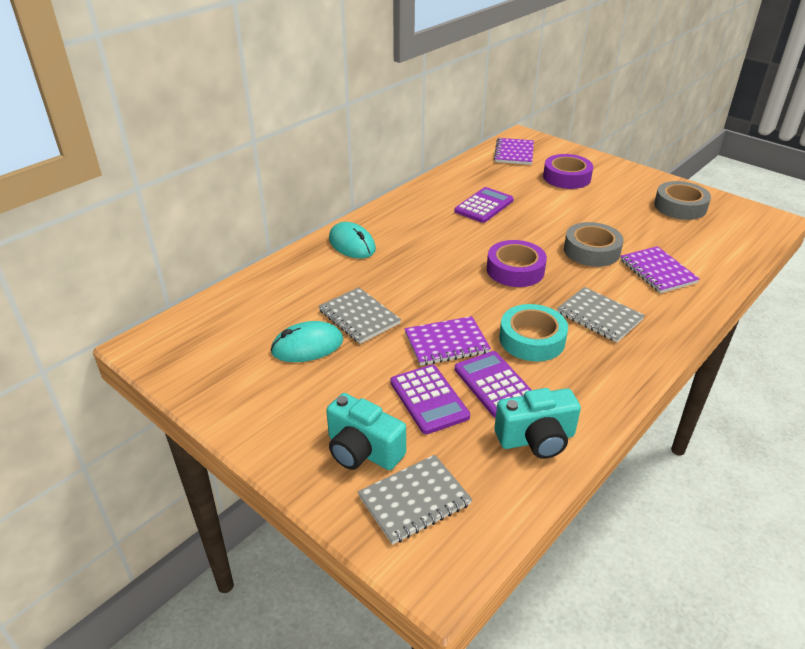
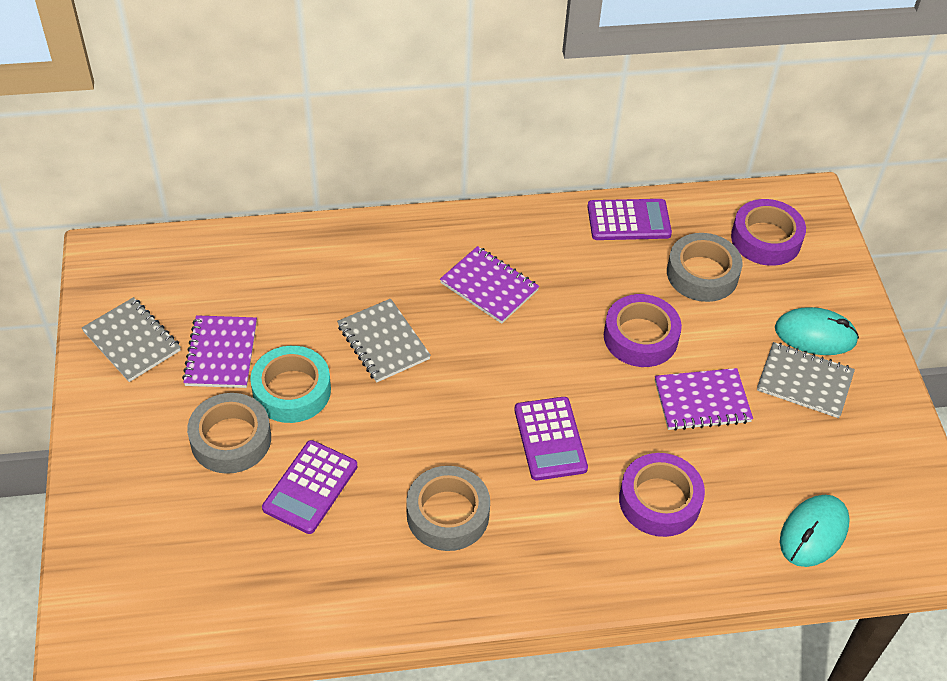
grey tape: 2 -> 3
purple tape: 2 -> 3
turquoise camera: 2 -> 0

